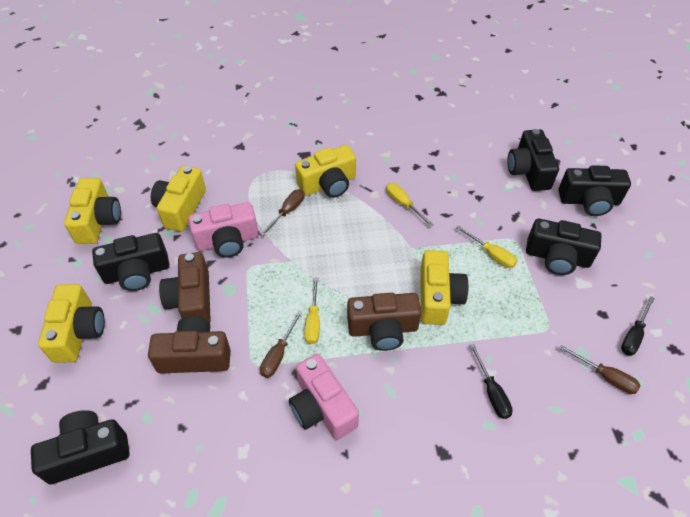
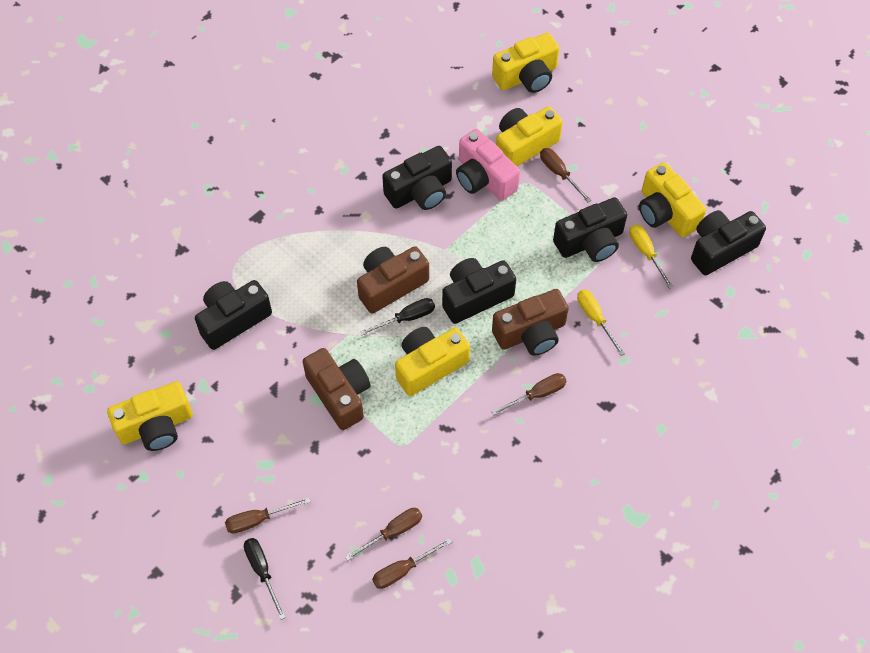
brown screwdriver: 3 -> 5
pink camera: 2 -> 1
yellow screwdriver: 3 -> 2

